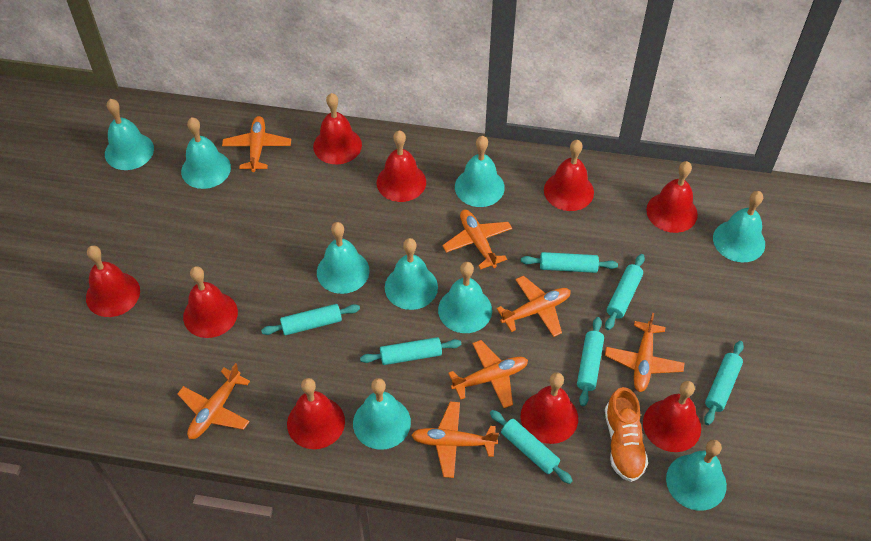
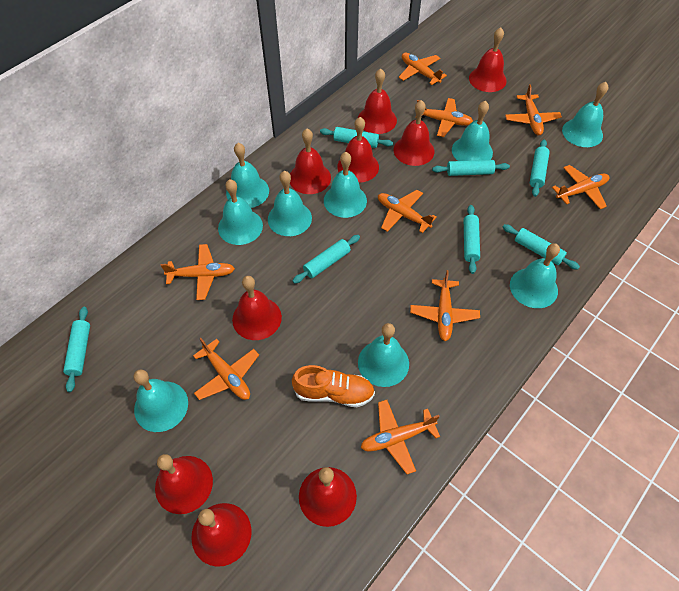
orange plane: 7 -> 9

